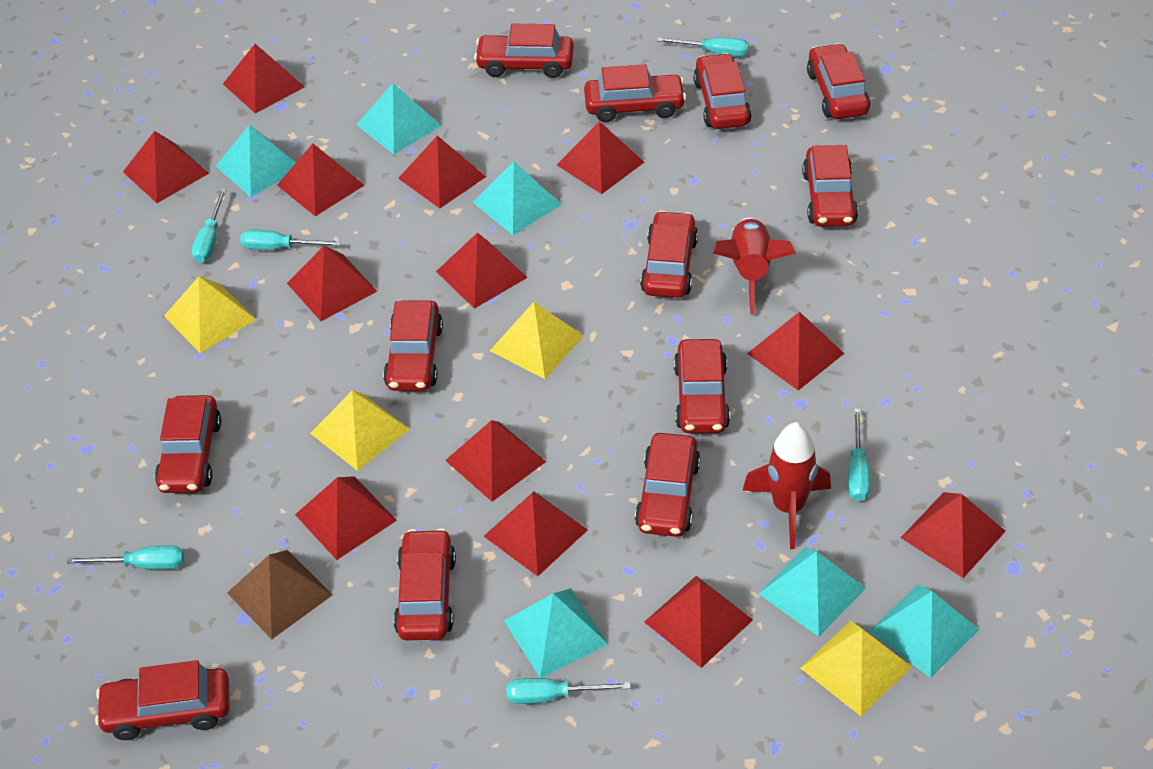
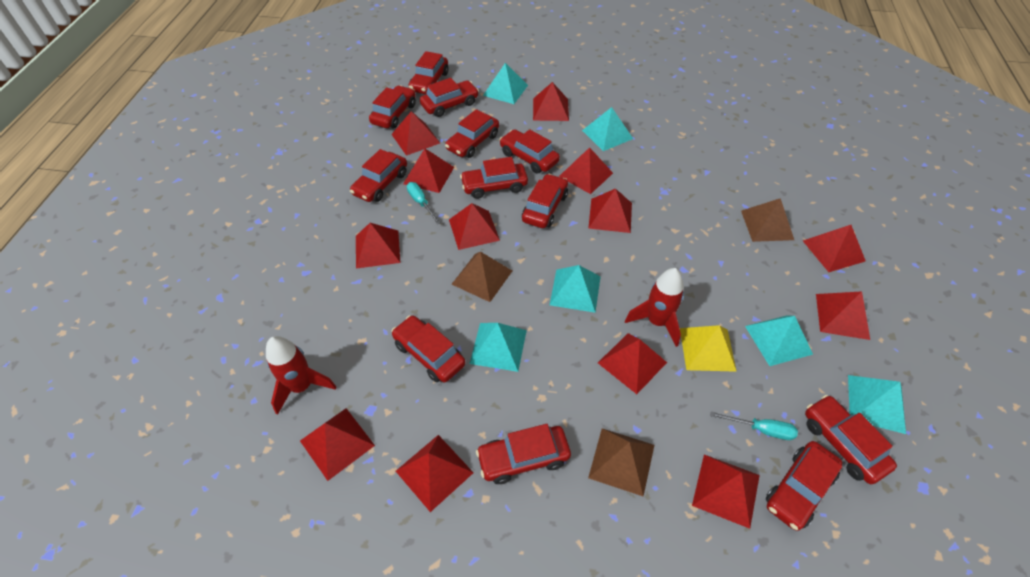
brown pyramid: 1 -> 3
turquoise screwdriver: 6 -> 2
yellow pyramid: 4 -> 1

